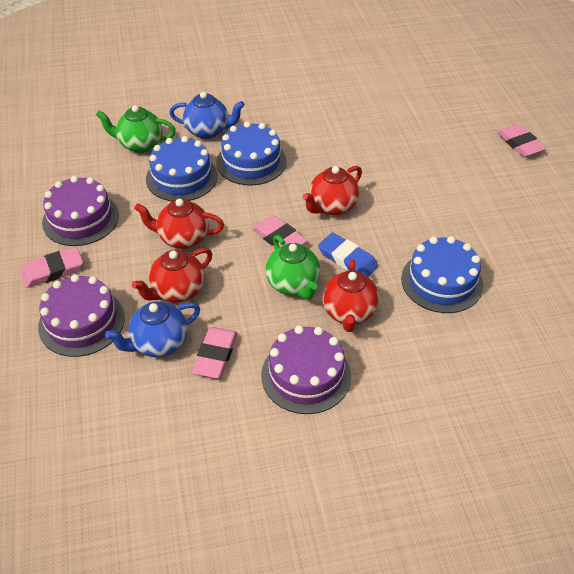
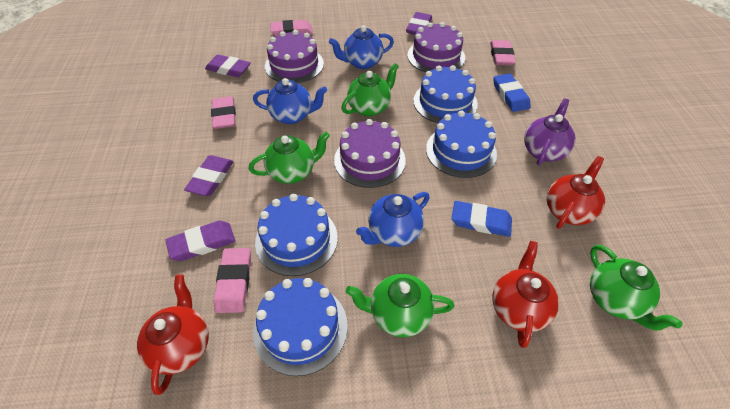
blue cake: 3 -> 4
blue eraser: 1 -> 2
blue teapot: 2 -> 3
green teapot: 2 -> 4
purple eraser: 0 -> 4
purple teapot: 0 -> 1
red teapot: 4 -> 3

